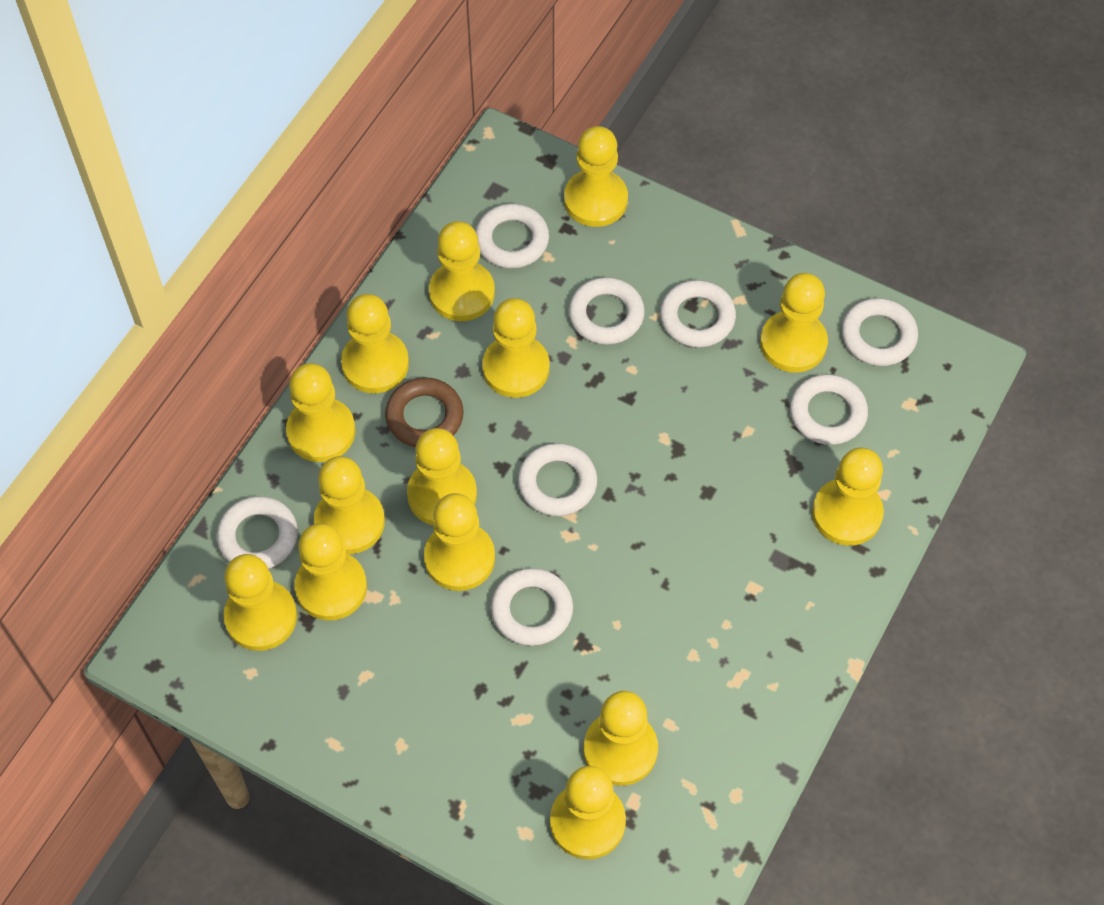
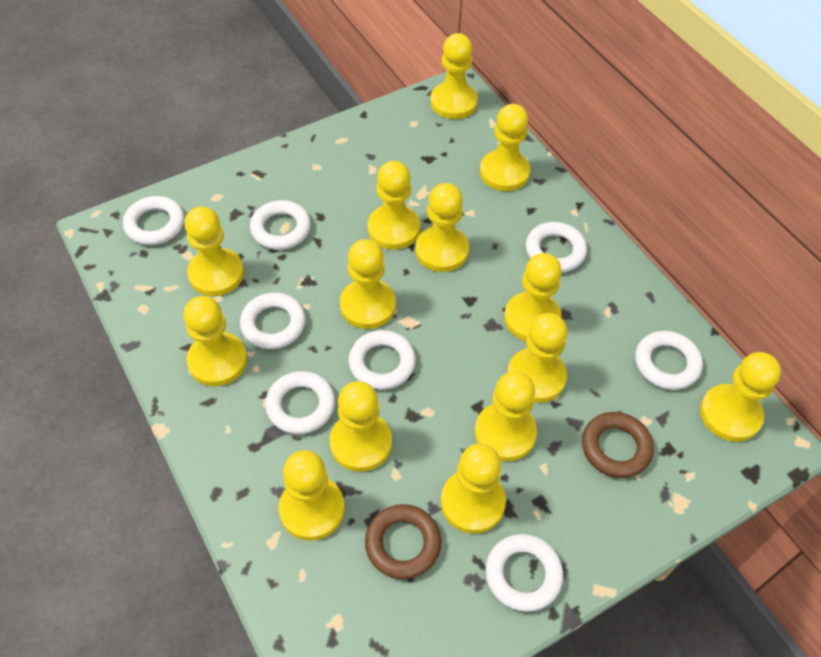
brown ring: 1 -> 2

